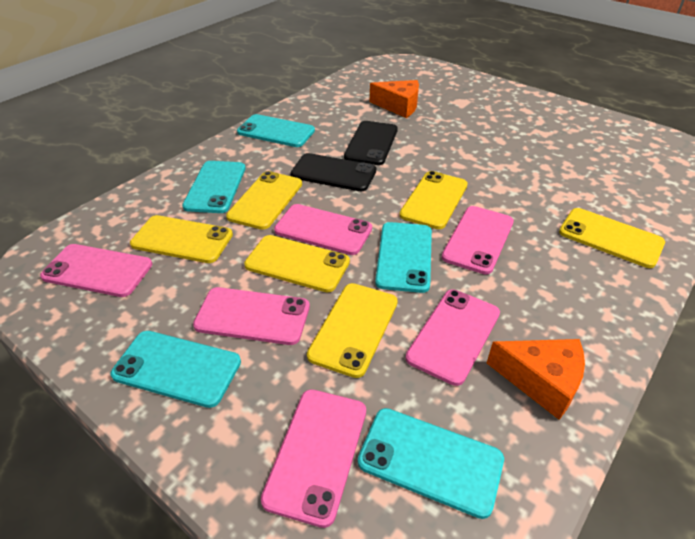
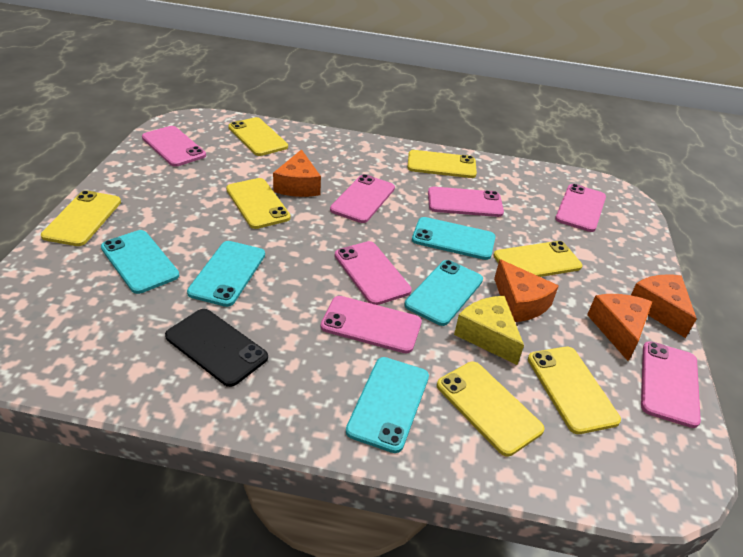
black phone: 2 -> 1
orange cheese: 2 -> 4
pink phone: 6 -> 7
yellow cheese: 0 -> 1
yellow phone: 6 -> 7

